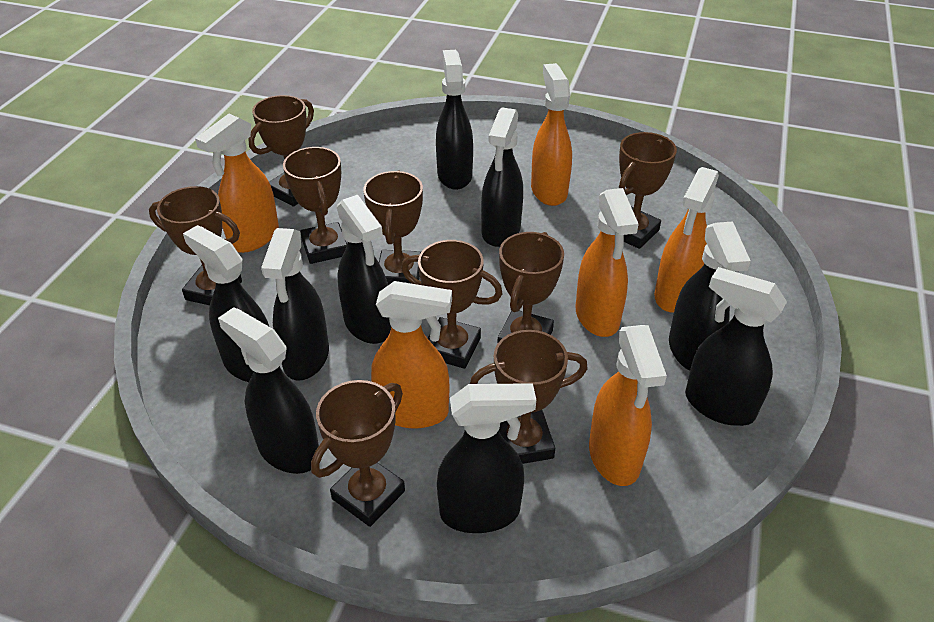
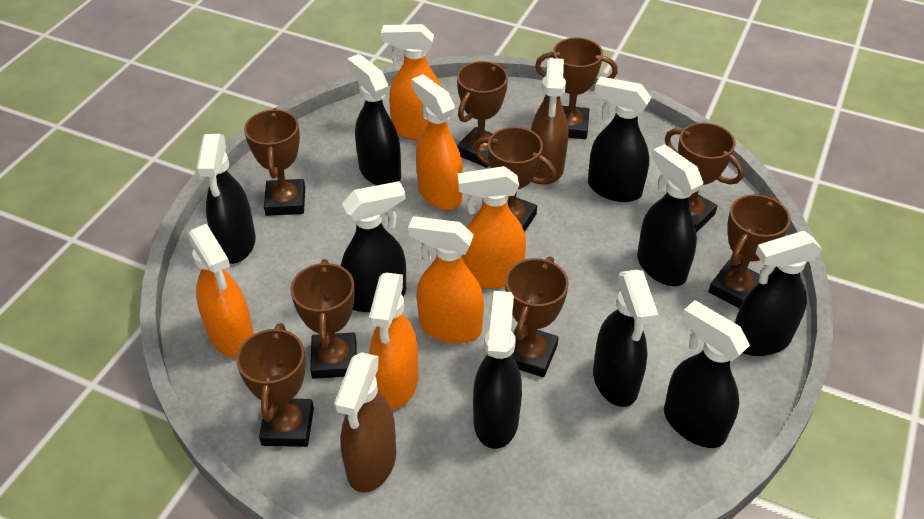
brown spray bottle: 0 -> 2

